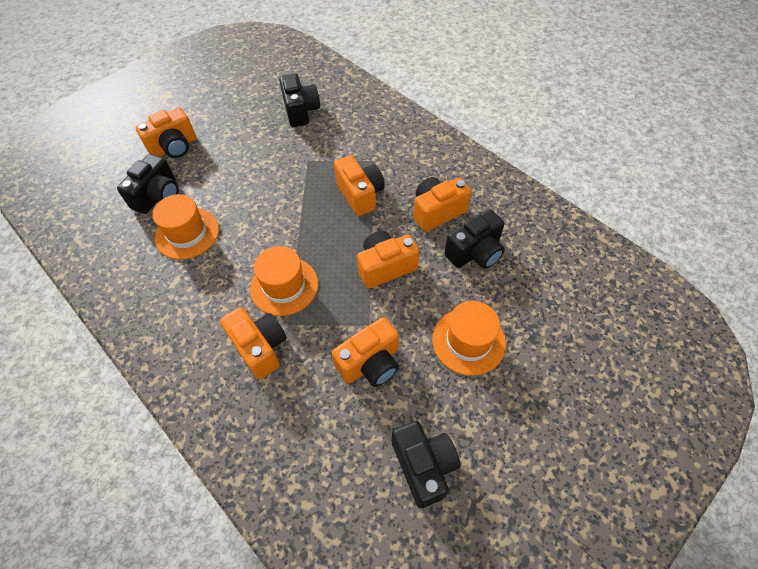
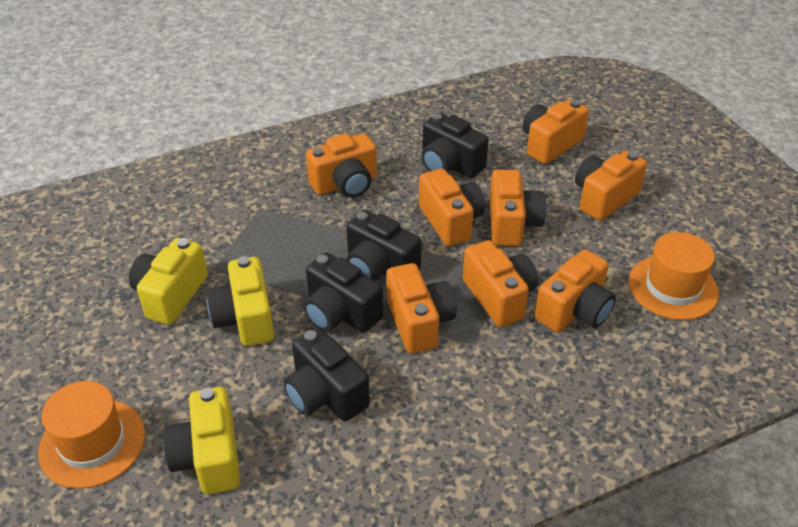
orange camera: 6 -> 8
orange hat: 3 -> 2
yellow camera: 0 -> 3

